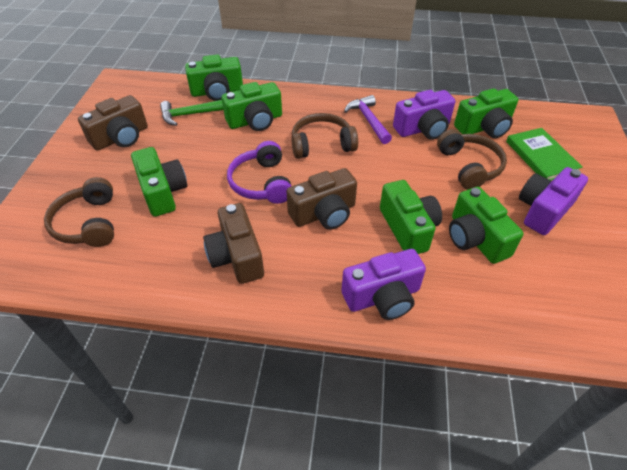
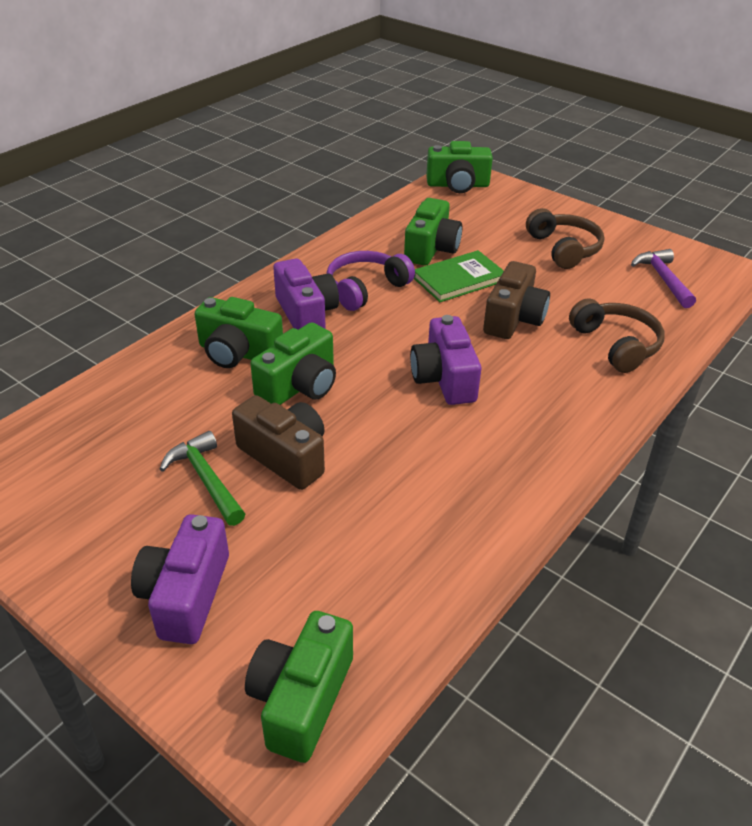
brown camera: 3 -> 2
brown headphones: 3 -> 2
green camera: 6 -> 5

